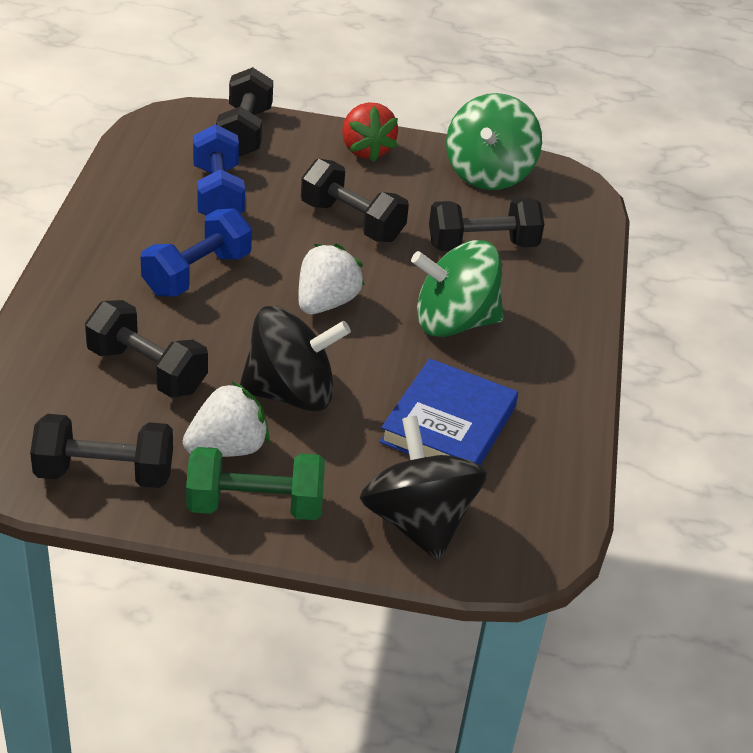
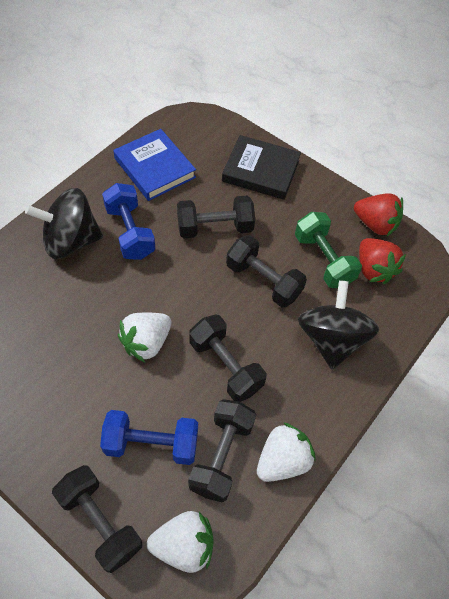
black book: 0 -> 1
green spinning top: 2 -> 0
red strawberry: 1 -> 2
white strawberry: 2 -> 3

